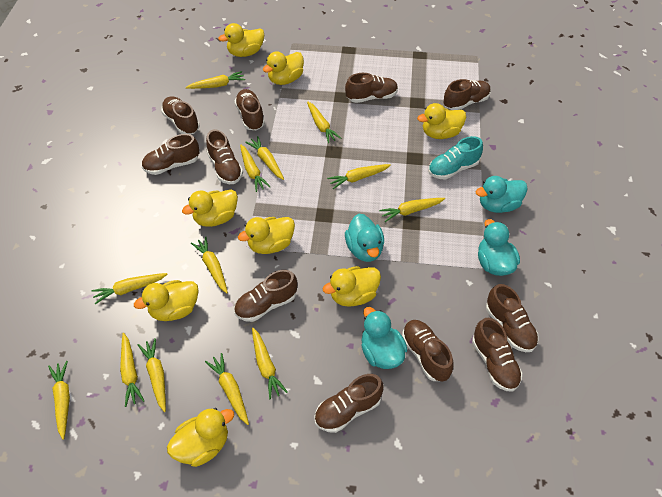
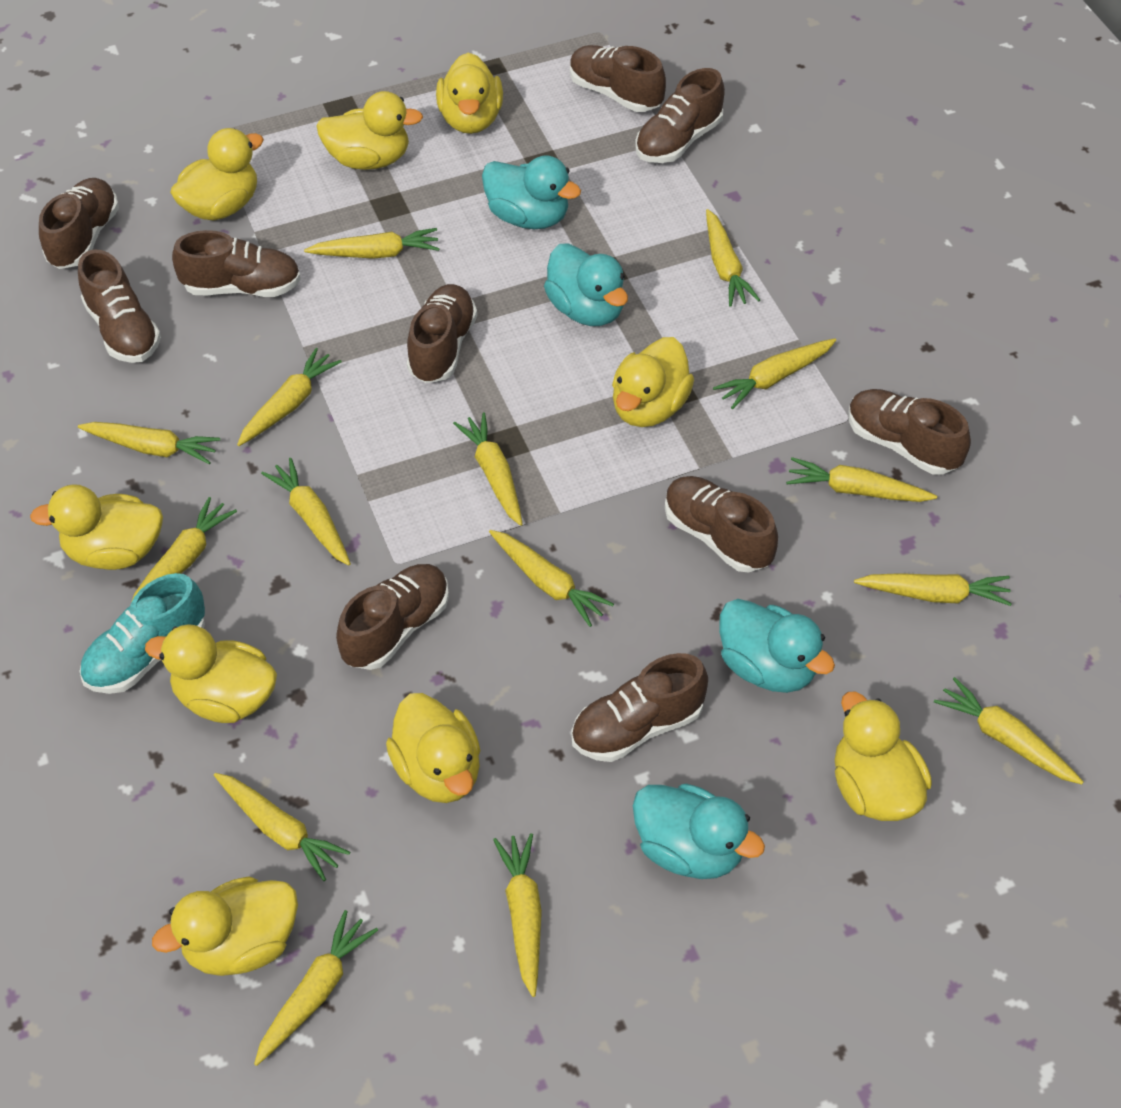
brown shoe: 11 -> 10
yellow carrot: 13 -> 15
yellow duck: 8 -> 9

